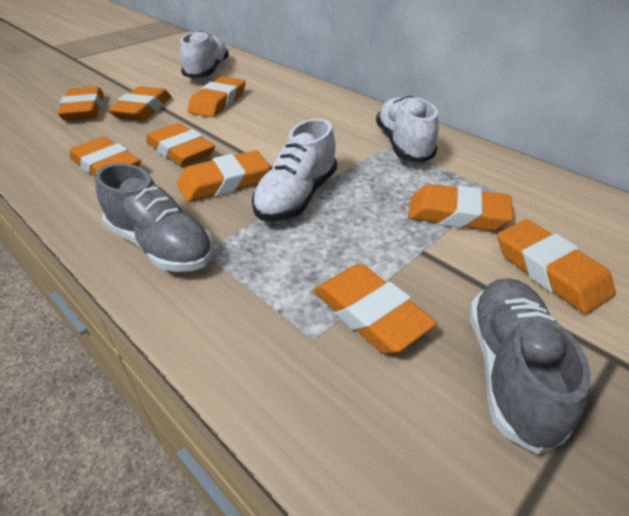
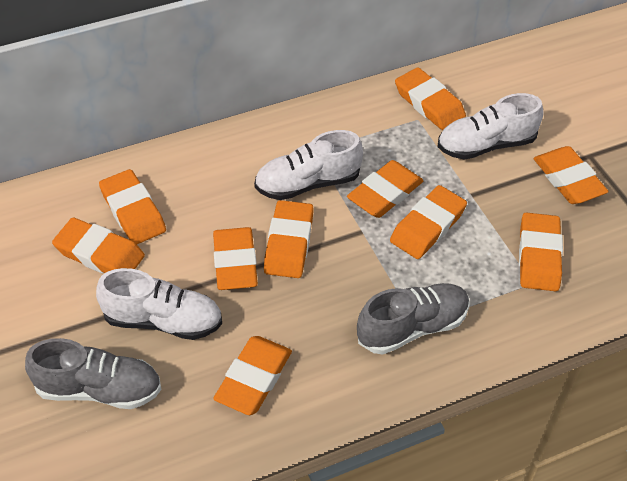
orange eraser: 9 -> 10

